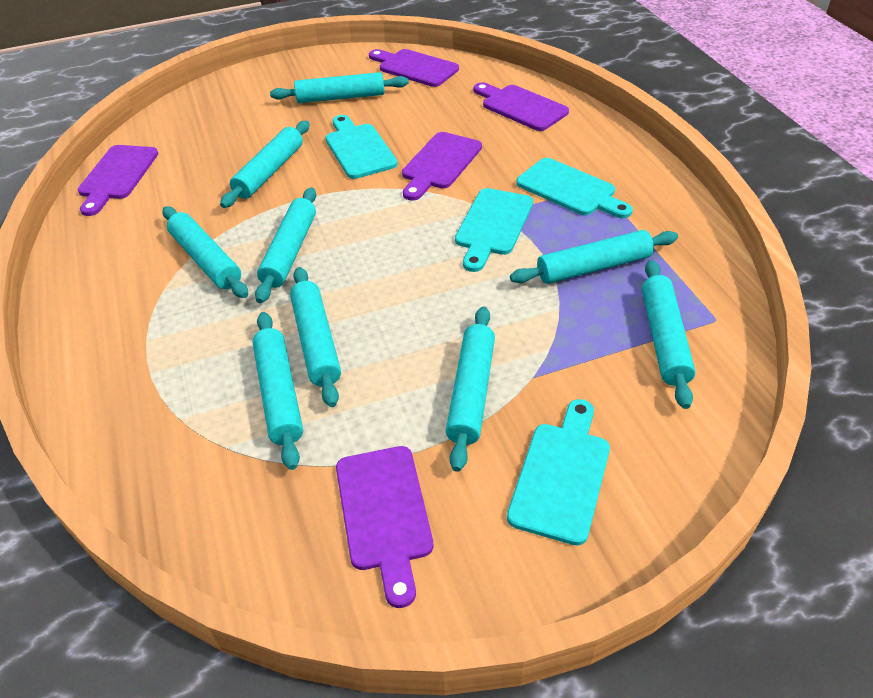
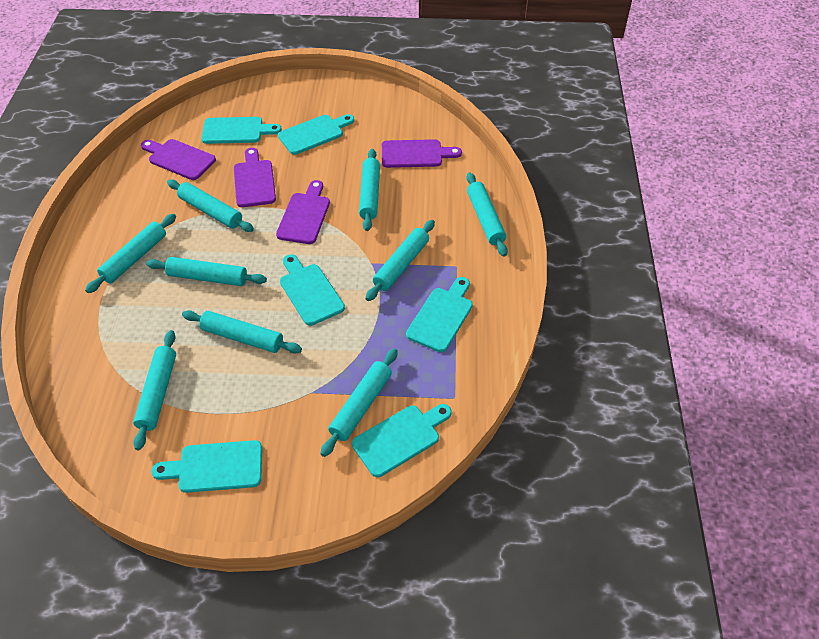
purple cutting board: 5 -> 4
turquoise cutting board: 4 -> 6

